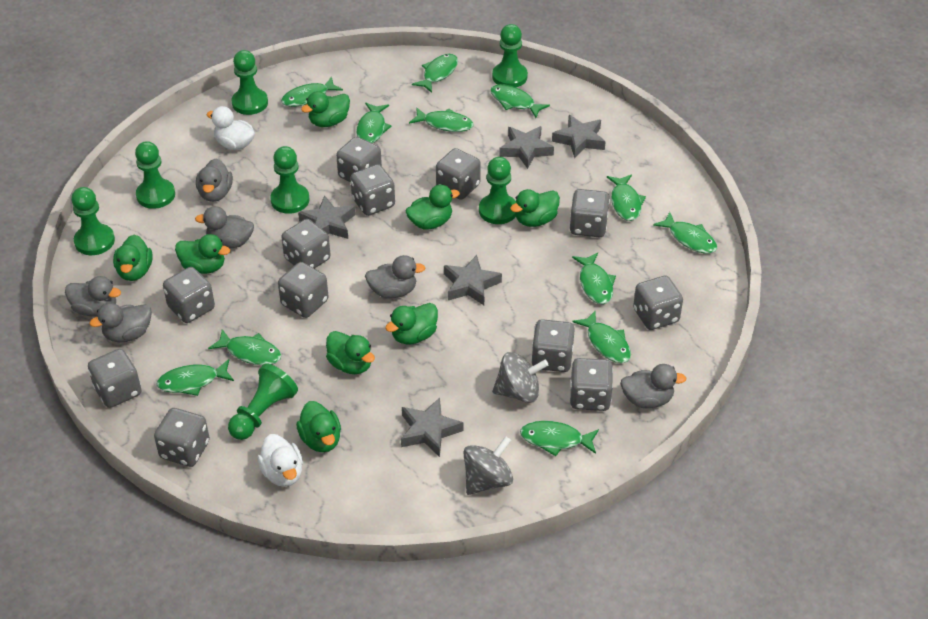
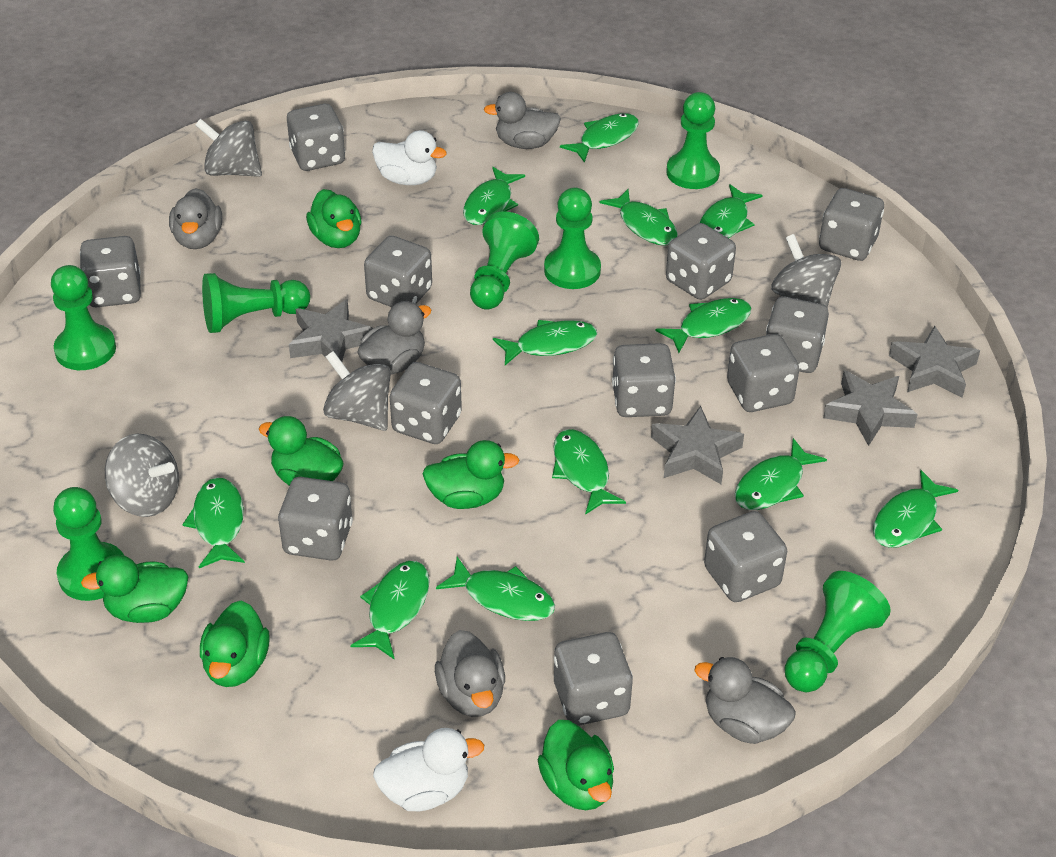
green duck: 8 -> 6
grey duck: 6 -> 5
grey spinning top: 2 -> 4
grey star: 5 -> 4

